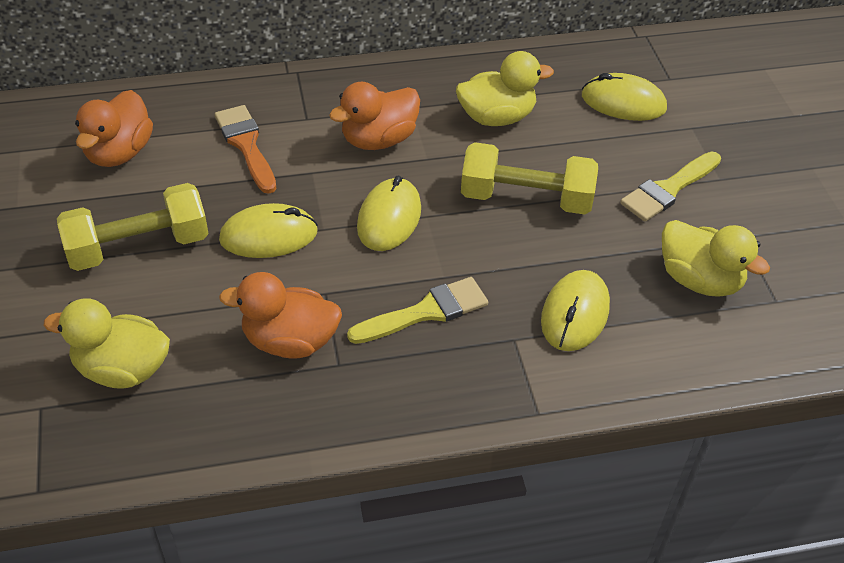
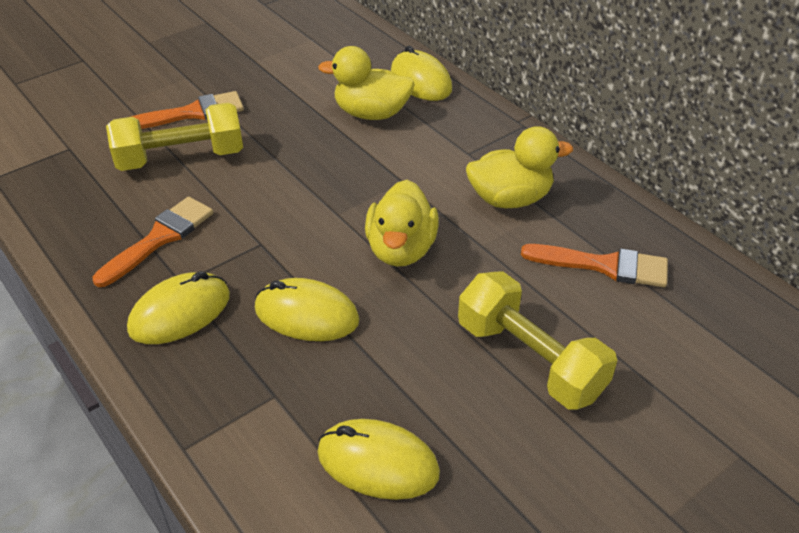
orange brush: 1 -> 3
orange duck: 3 -> 0
yellow brush: 2 -> 0

